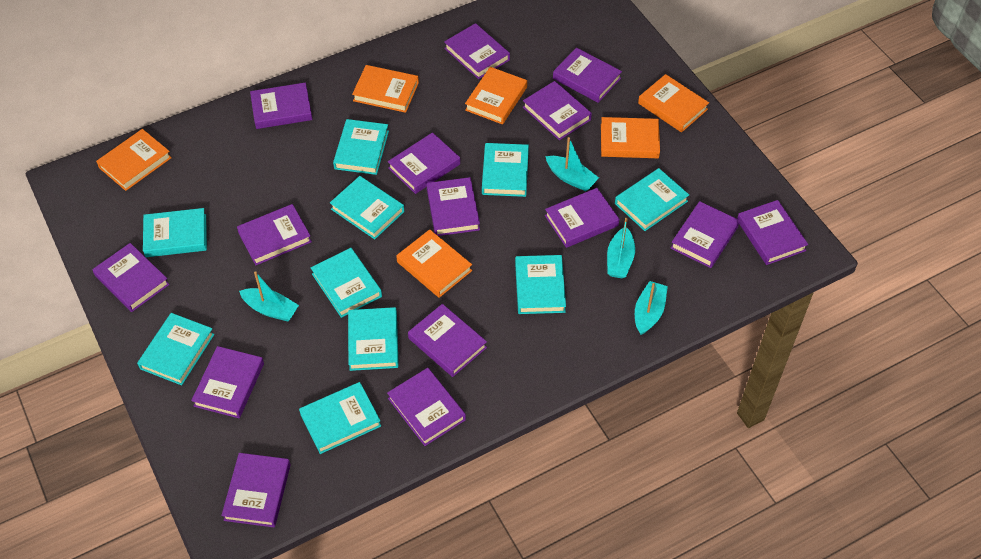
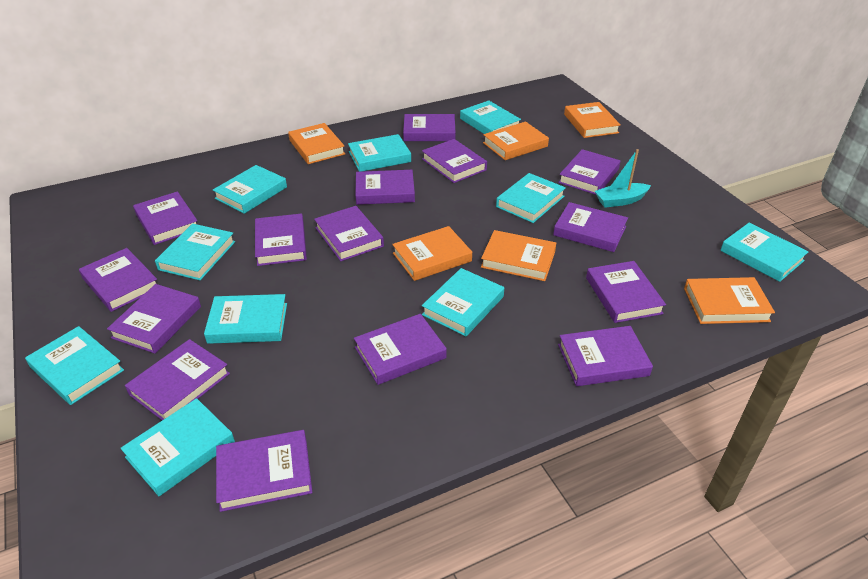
turquoise boat: 4 -> 1

